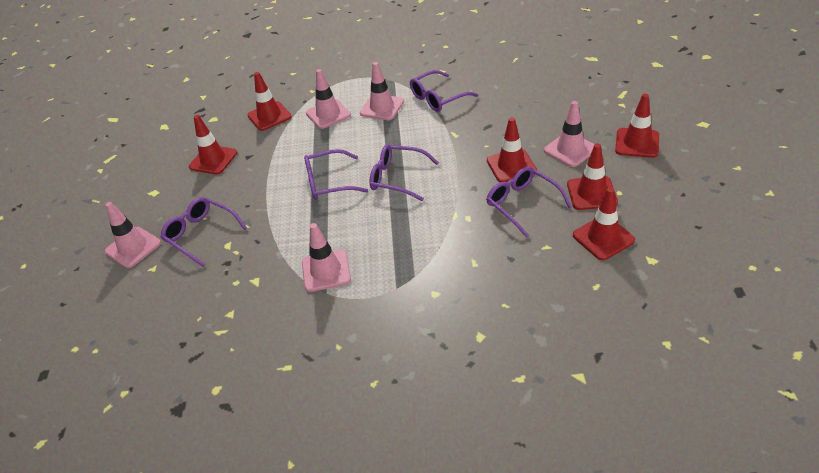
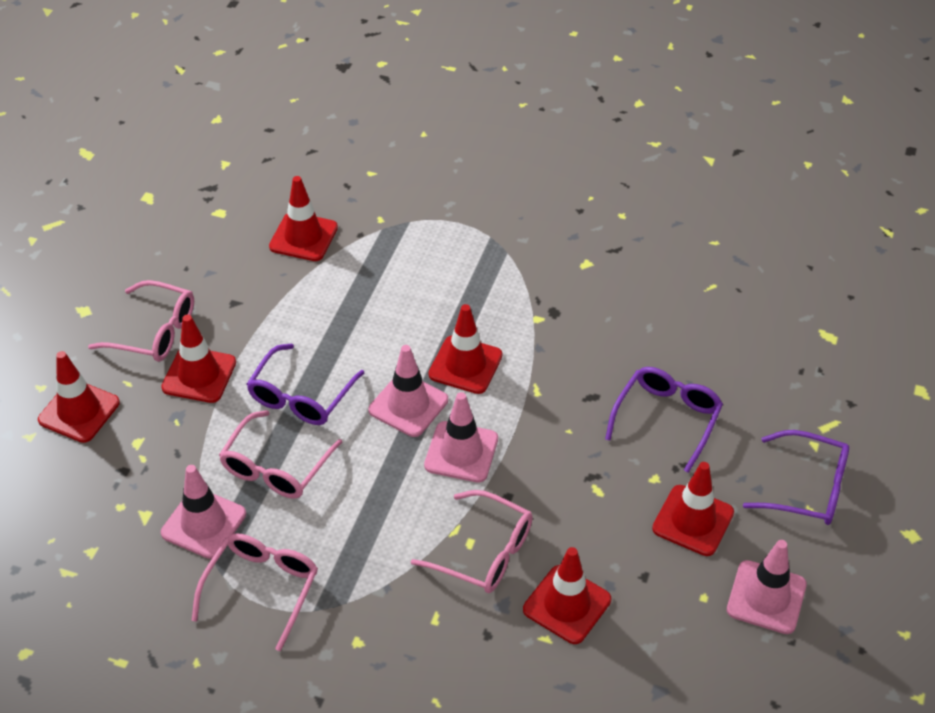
pink glasses: 0 -> 4
pink traffic cone: 5 -> 4
purple glasses: 5 -> 3

